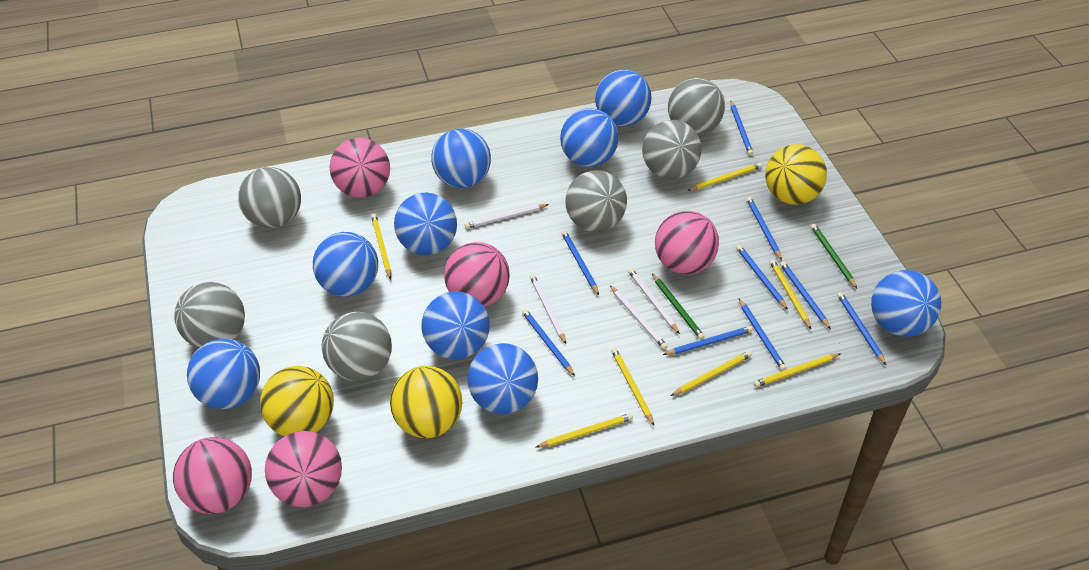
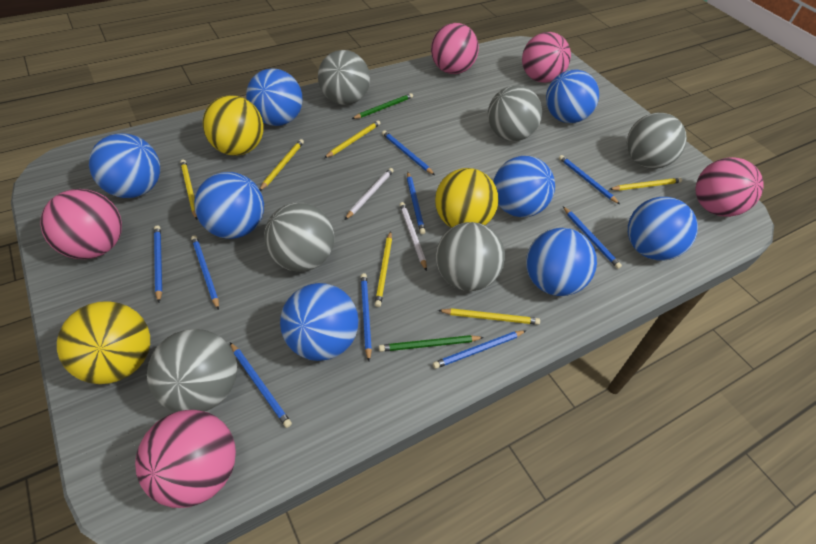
blue ball: 9 -> 8
white pencil: 4 -> 2
yellow pencil: 7 -> 6

